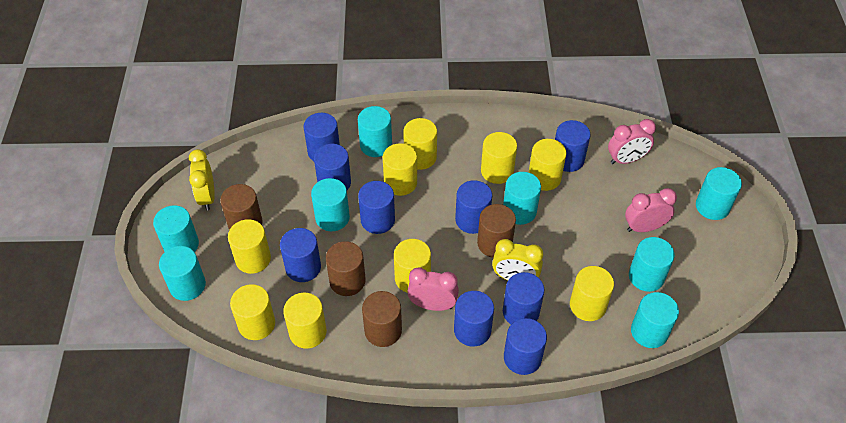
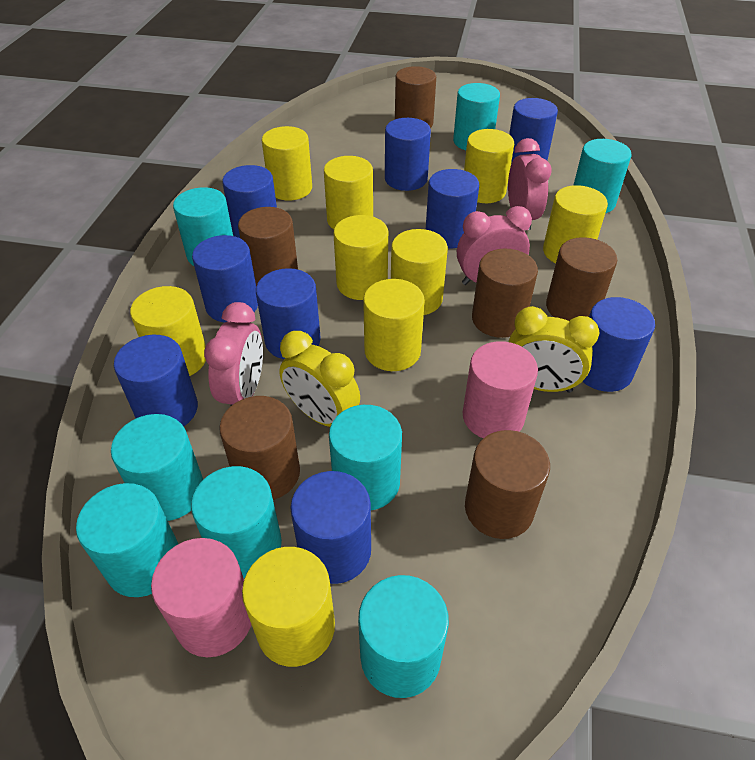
brown cylinder: 4 -> 6
pink cylinder: 0 -> 2

